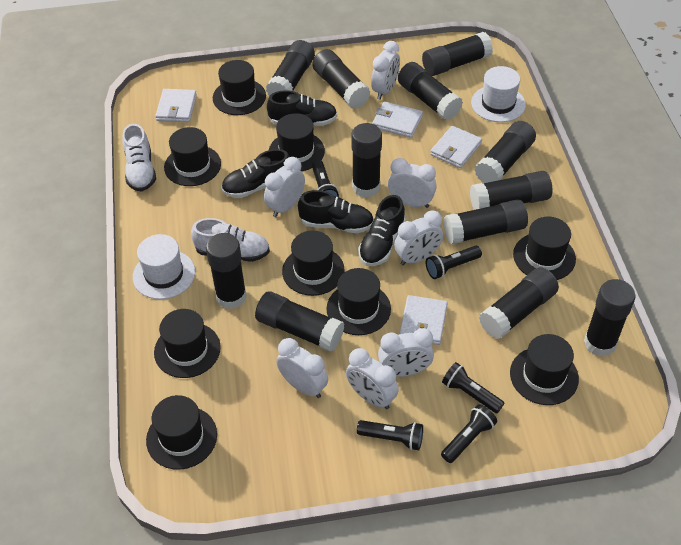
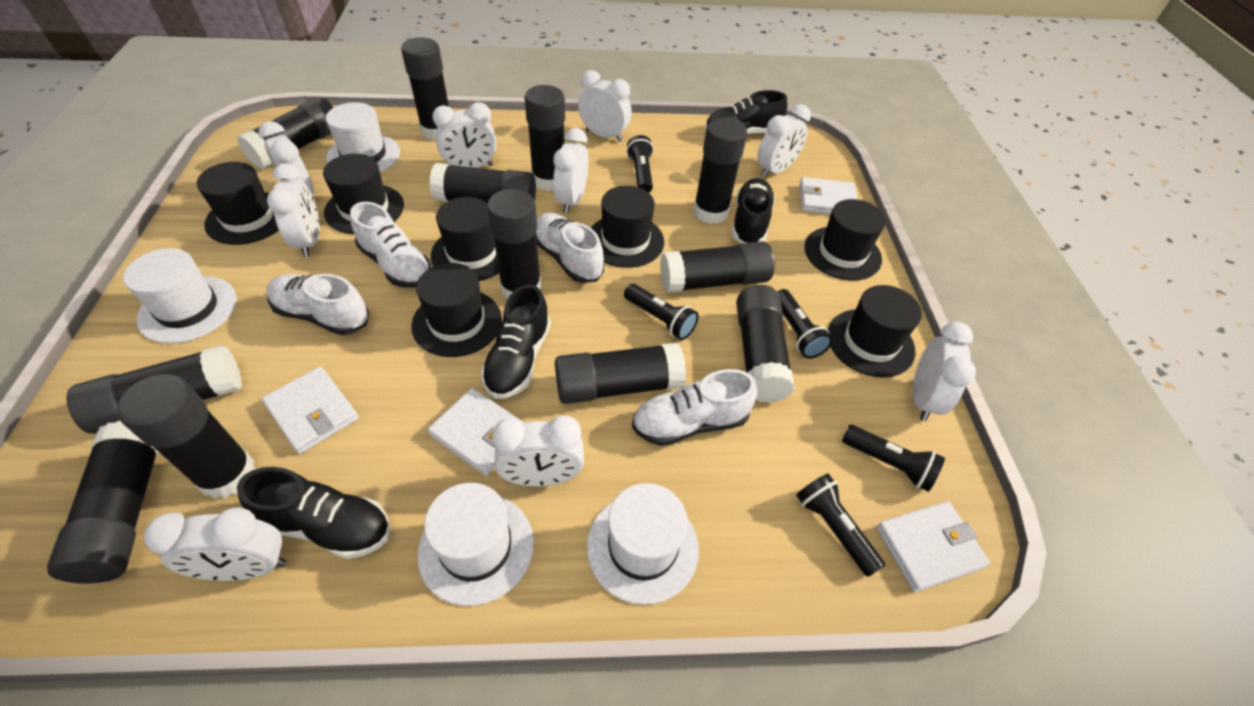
black hat: 9 -> 7
white clock: 7 -> 9
white hat: 2 -> 4
white shoe: 2 -> 4

